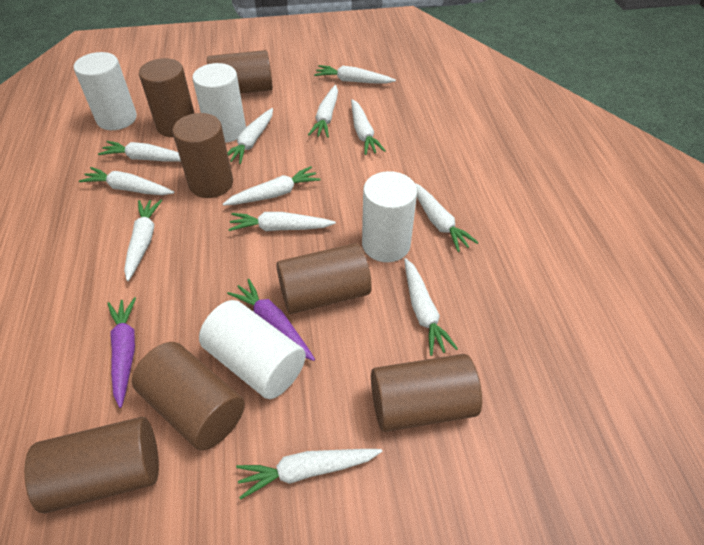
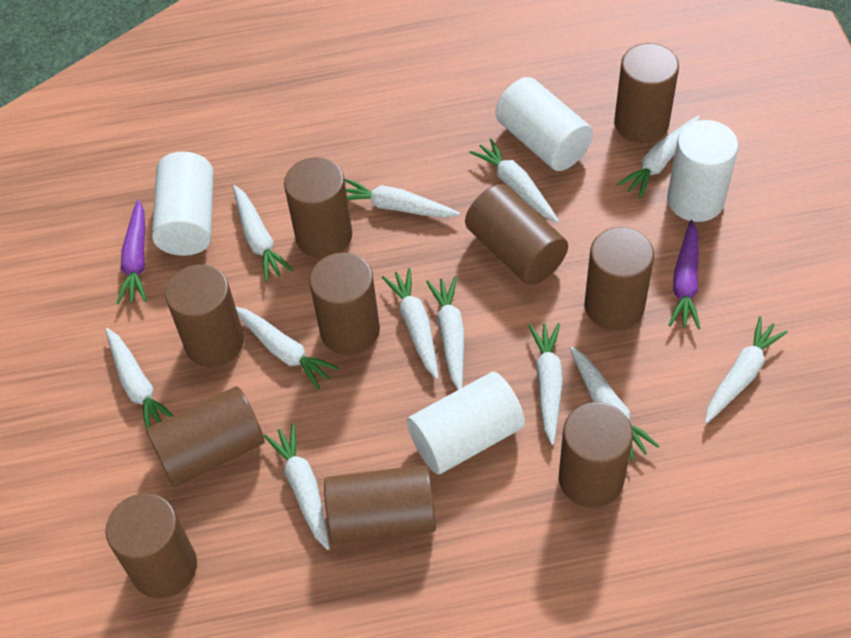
brown cylinder: 7 -> 10

